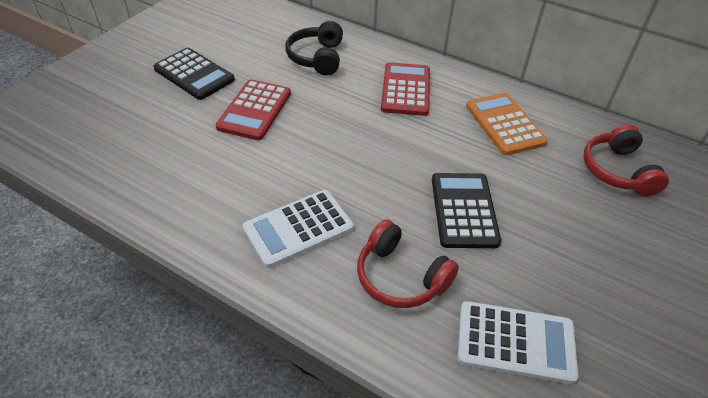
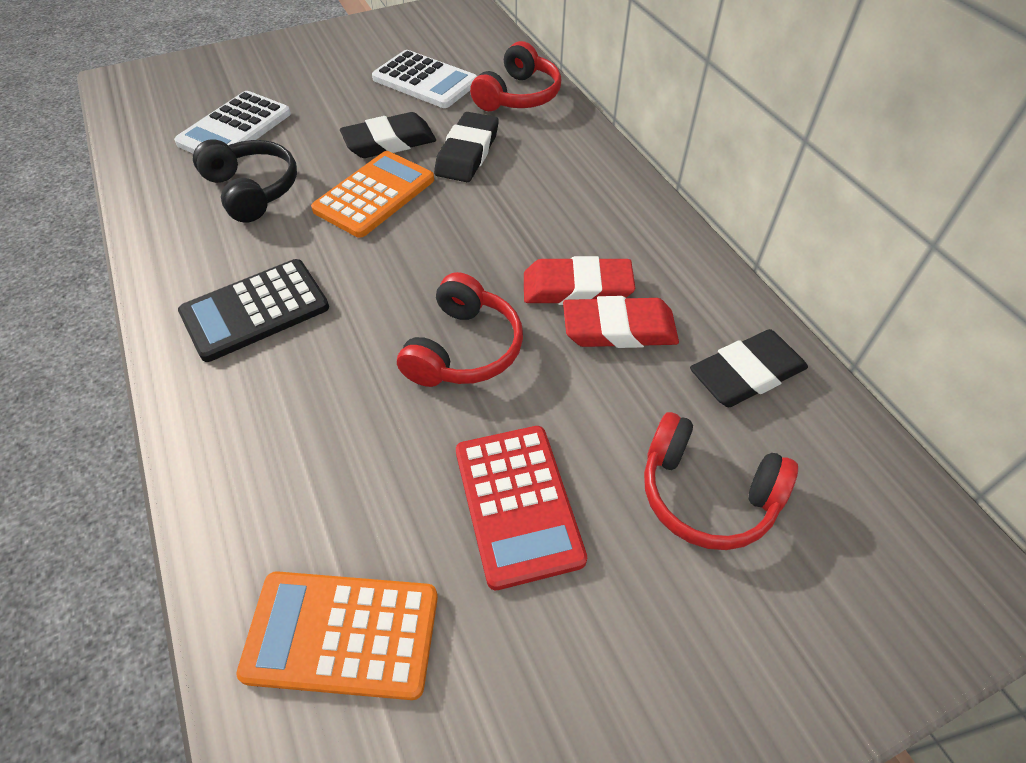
black calculator: 2 -> 1
black eraser: 0 -> 3
orange calculator: 1 -> 2
red calculator: 2 -> 1
red eraser: 0 -> 2
red headphones: 2 -> 3

